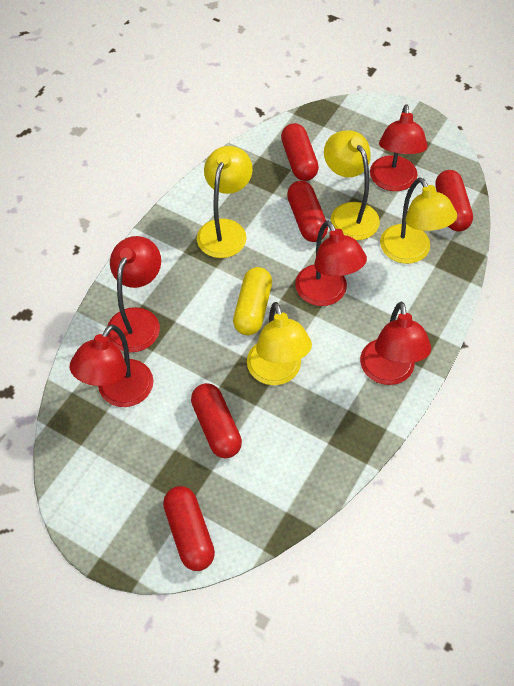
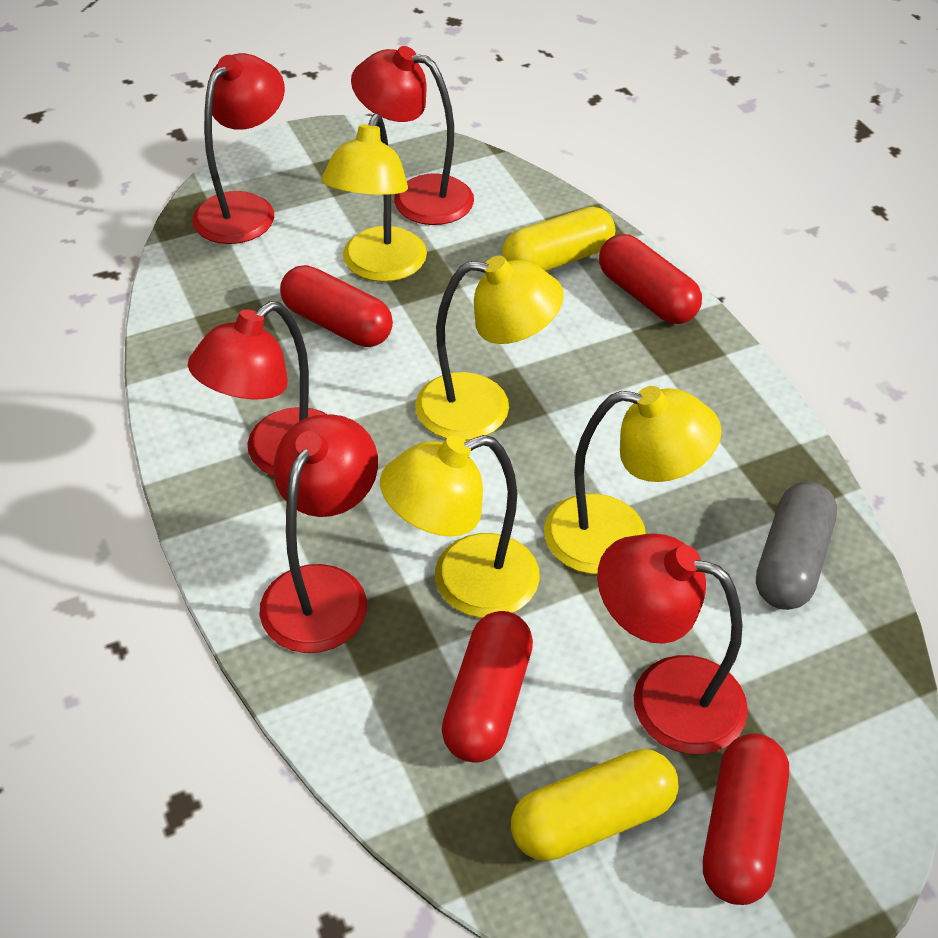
grey capsule: 0 -> 1
red capsule: 5 -> 4
yellow capsule: 1 -> 2

